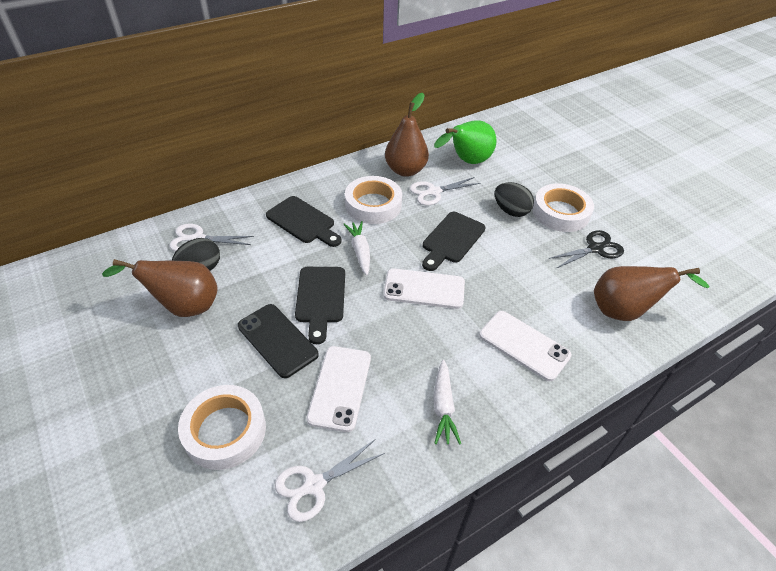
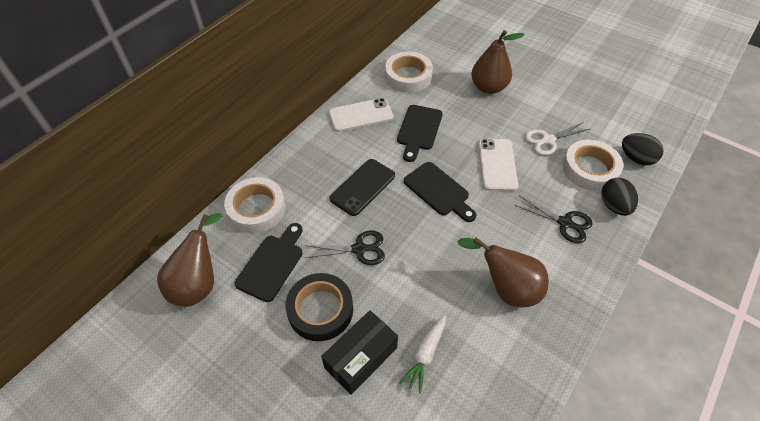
black box: 0 -> 1
black scissors: 1 -> 2
black tape: 0 -> 1
green pear: 1 -> 0
white carrot: 2 -> 1
white phone: 3 -> 2
white scissors: 3 -> 1

